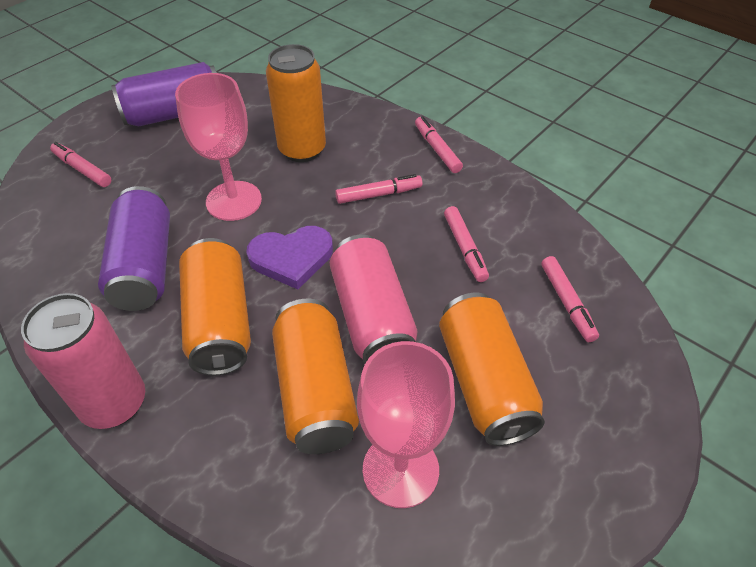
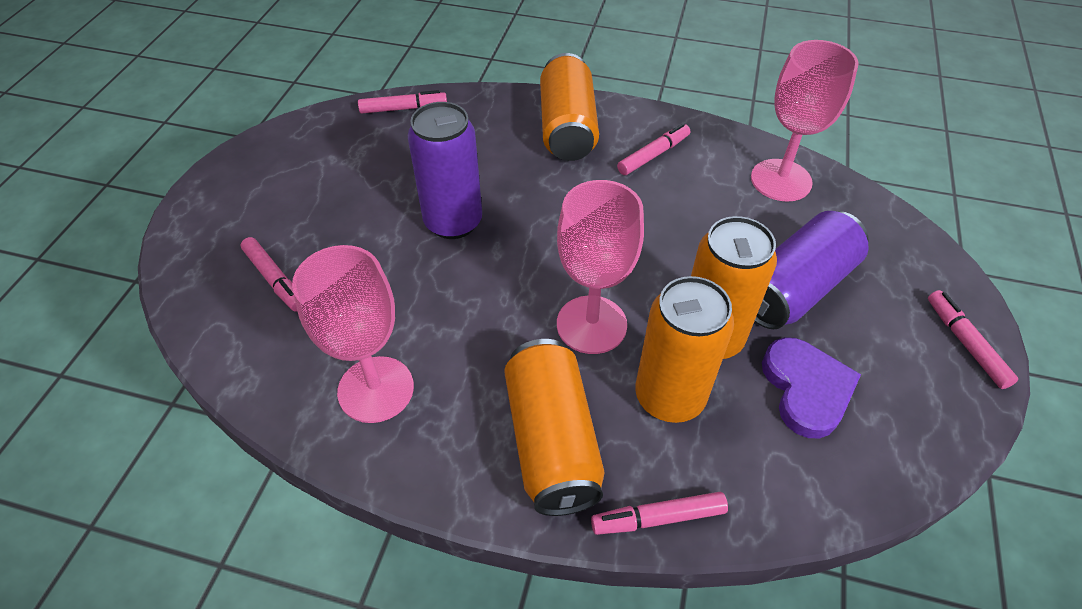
pink can: 2 -> 0
pink goblet: 2 -> 3

